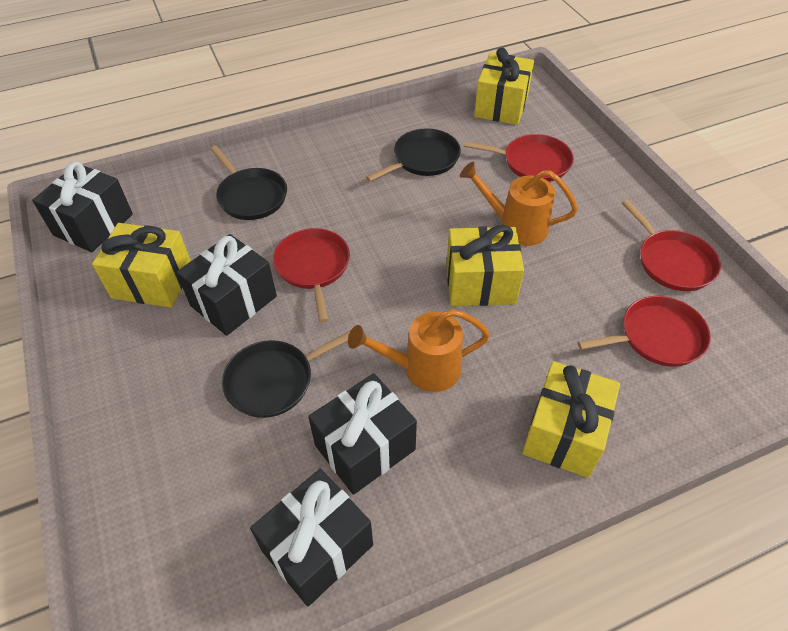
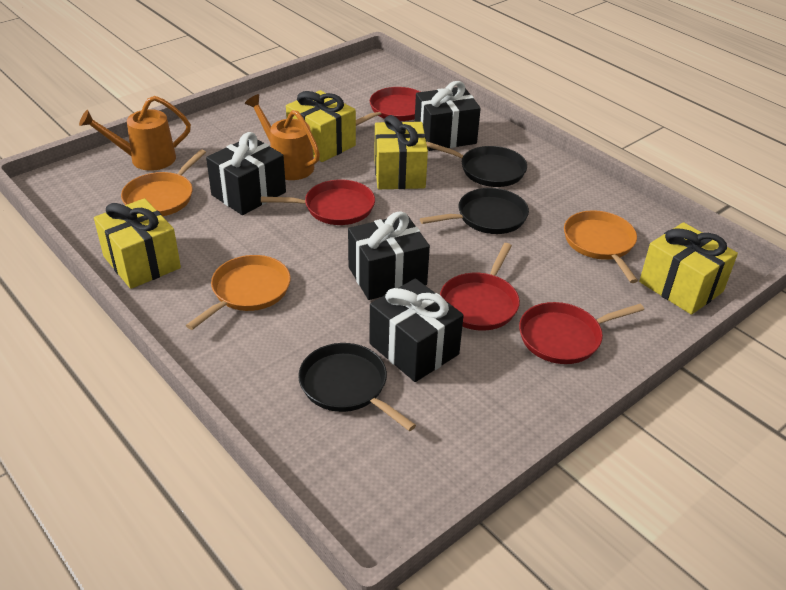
orange pan: 0 -> 3

